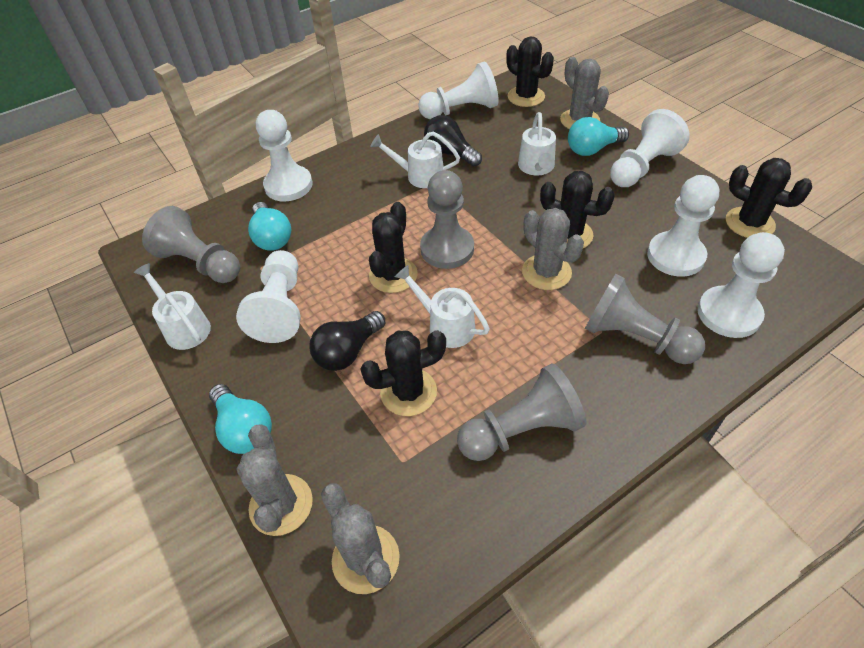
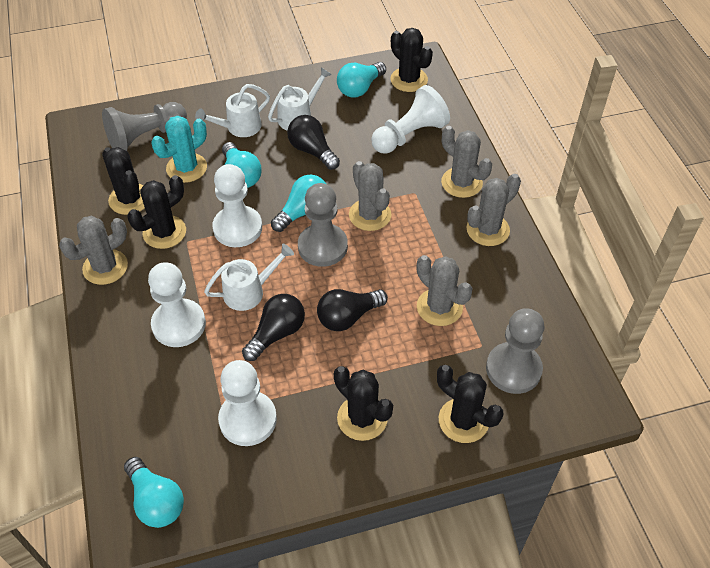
black light bulb: 2 -> 3
grey cactus: 4 -> 5
grey pawn: 4 -> 3
turquoise cactus: 0 -> 1
turquoise light bulb: 3 -> 4
white pawn: 6 -> 4
white watering can: 4 -> 3

